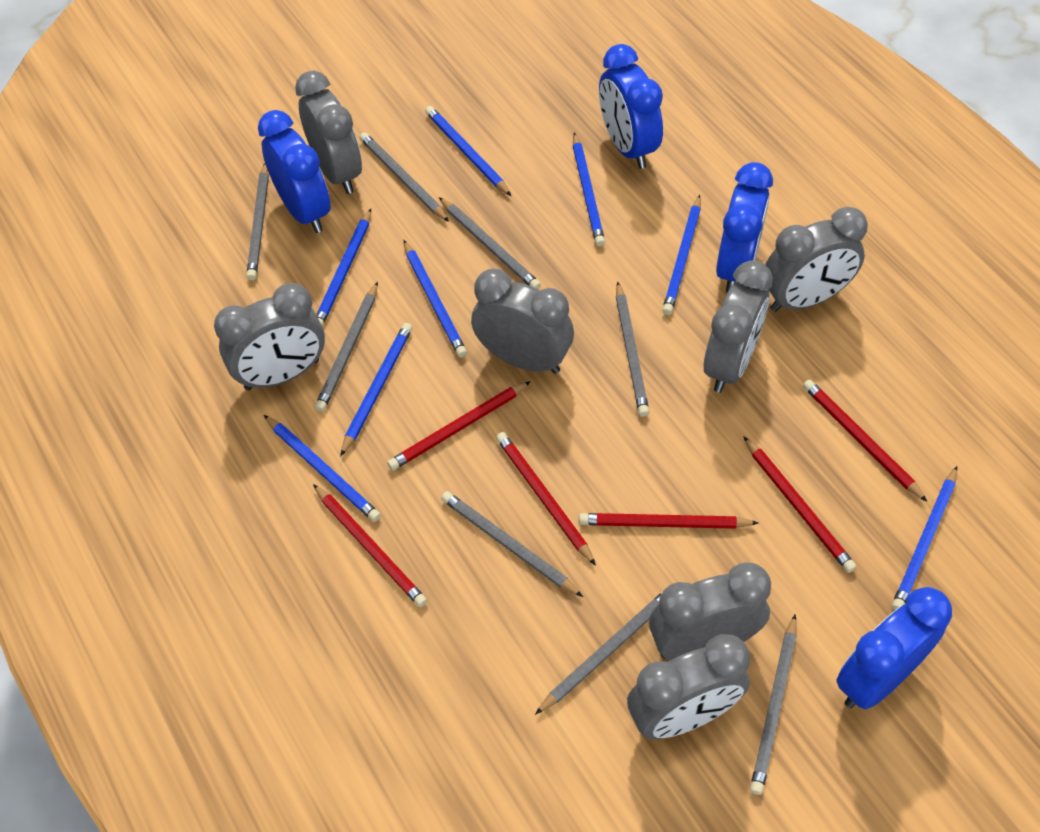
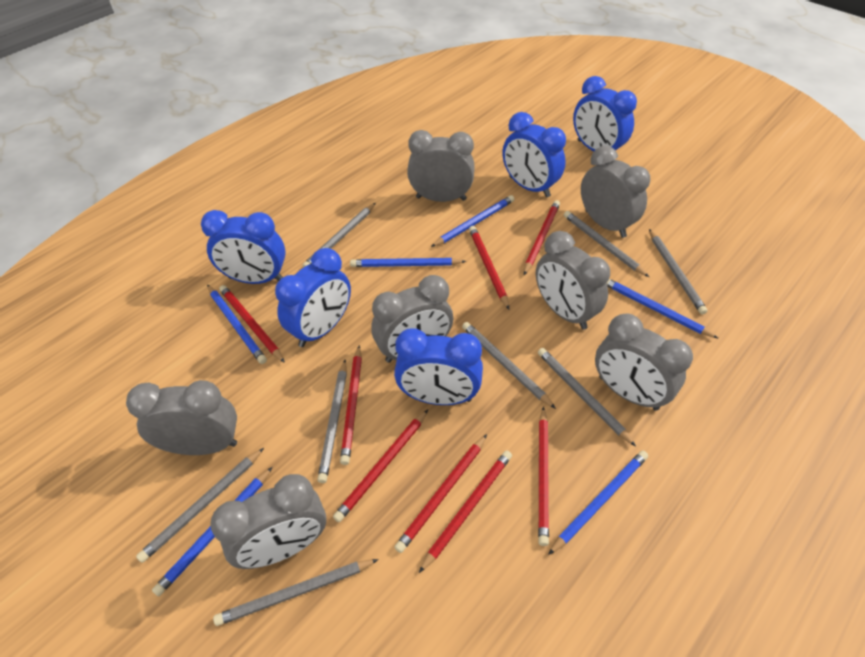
blue clock: 4 -> 5
blue pencil: 8 -> 6
red pencil: 6 -> 8

